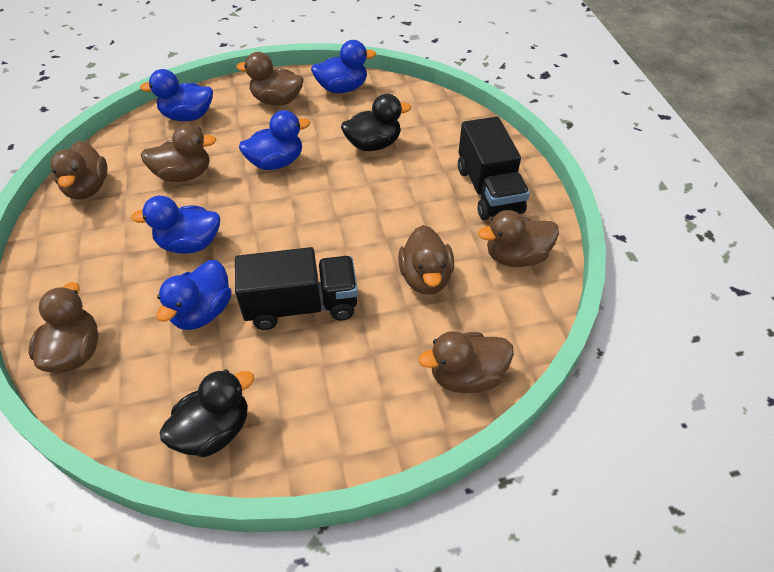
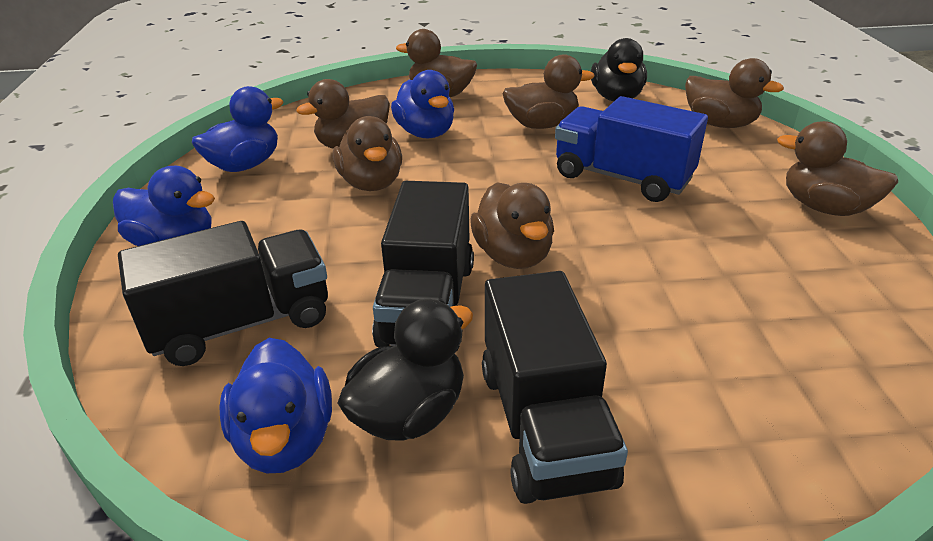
black truck: 2 -> 3
blue duck: 5 -> 4
blue truck: 0 -> 1

